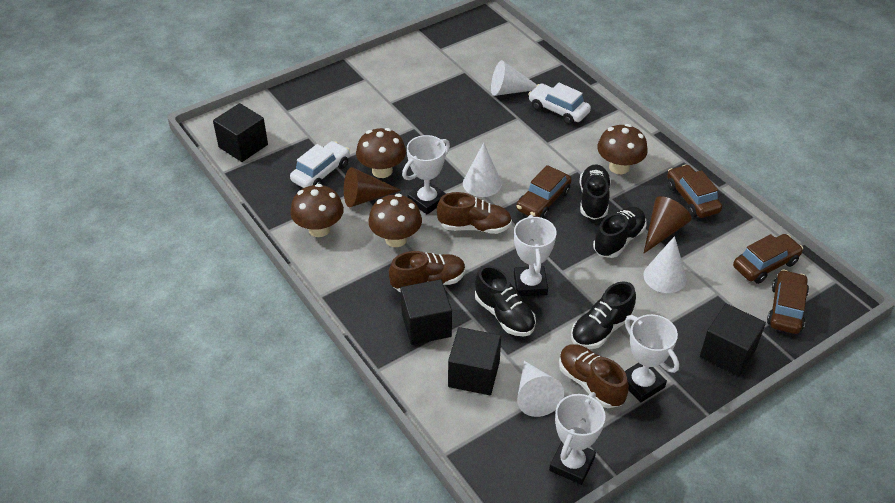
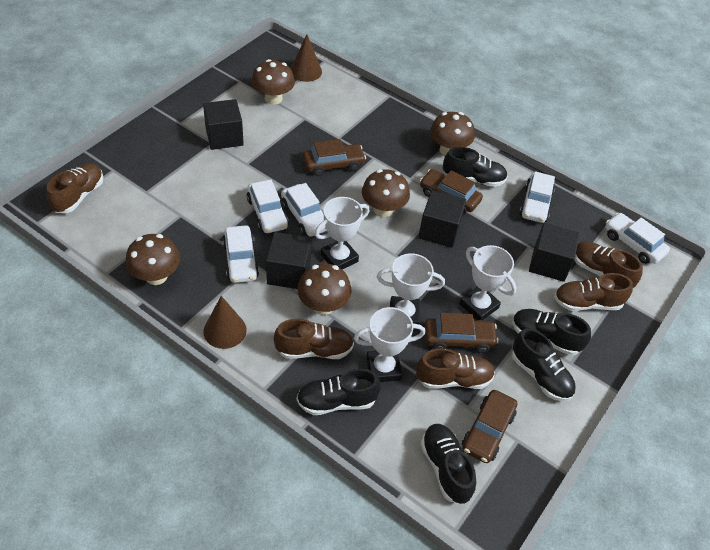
black shoe: 4 -> 5
brown mushroom: 4 -> 5
brown shoe: 3 -> 5
white car: 2 -> 5
white cone: 4 -> 0

